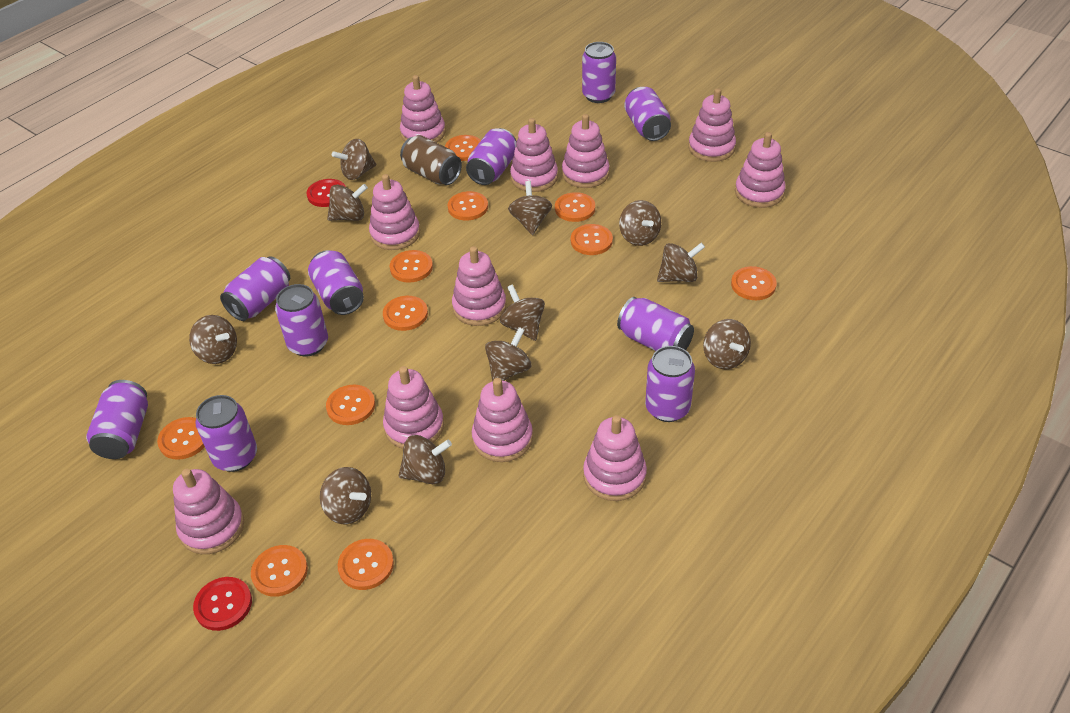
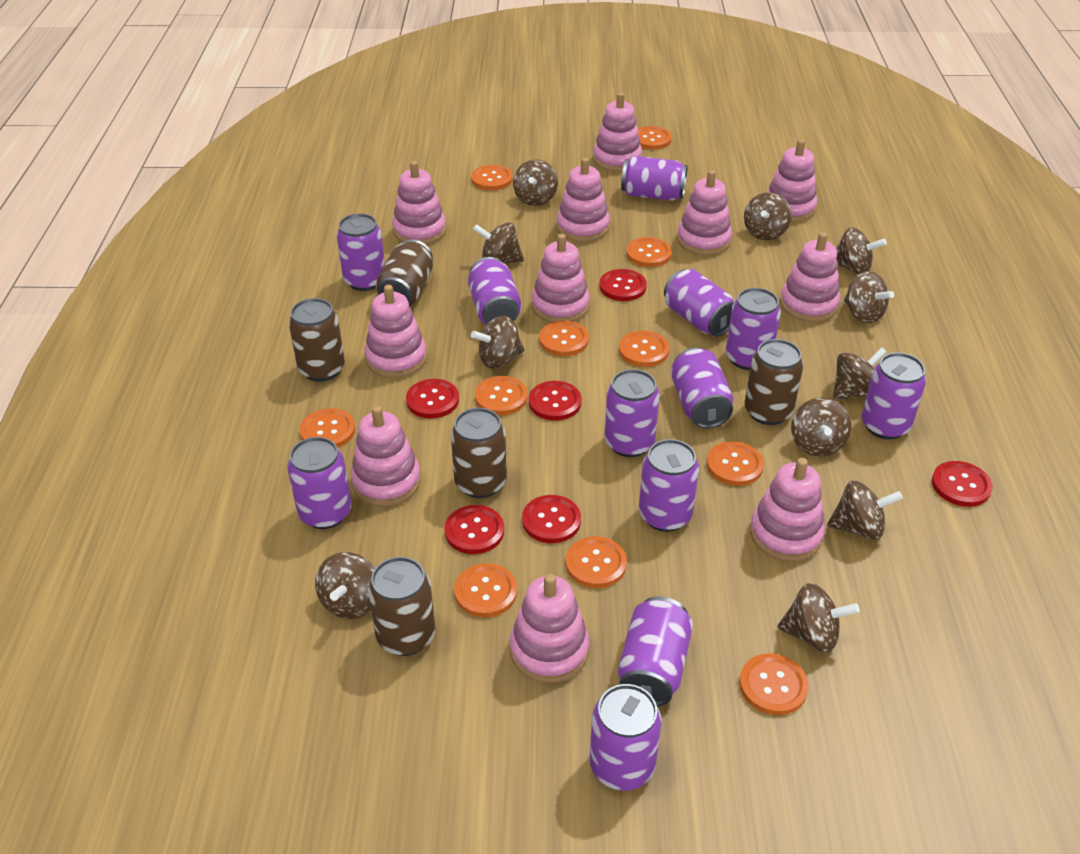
brown can: 1 -> 5
purple can: 10 -> 12
red button: 2 -> 6

